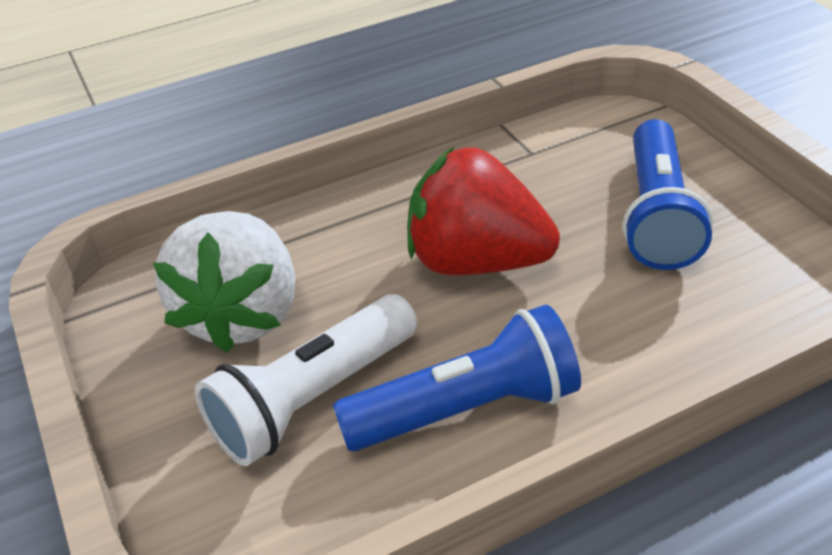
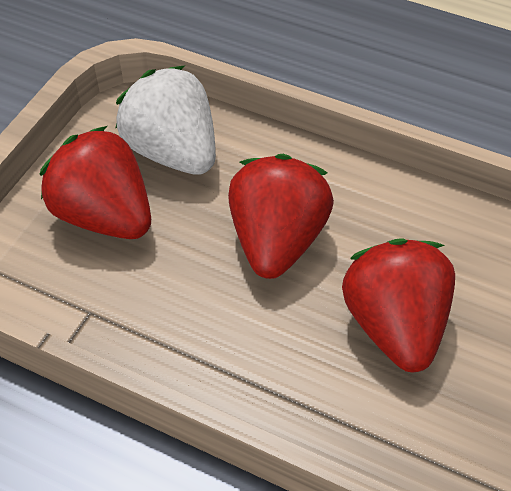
blue flashlight: 2 -> 0
red strawberry: 1 -> 3
white flashlight: 1 -> 0

